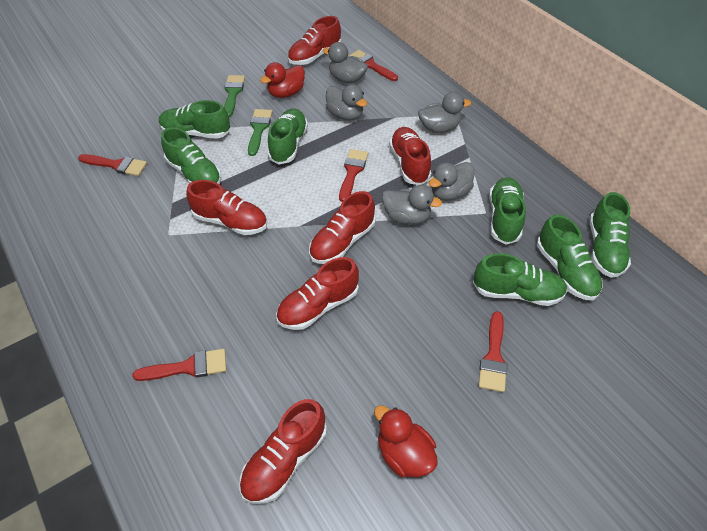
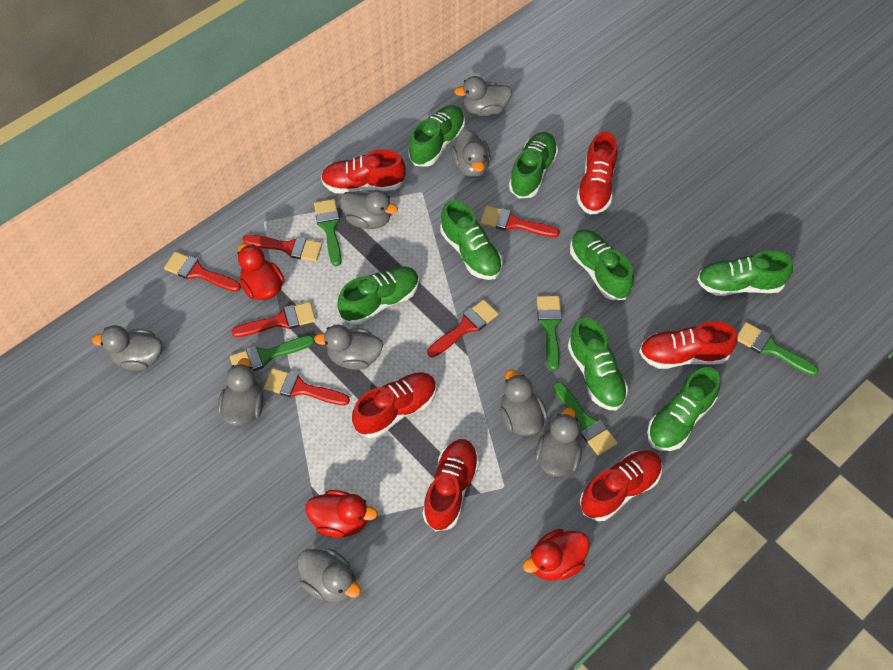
green brush: 2 -> 5
green shoe: 7 -> 8
grey duck: 5 -> 9
red brush: 5 -> 6
red duck: 2 -> 3

